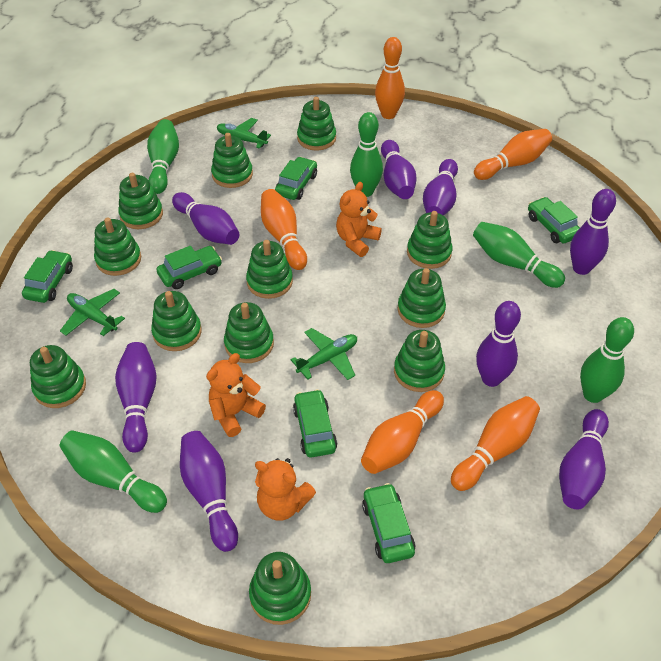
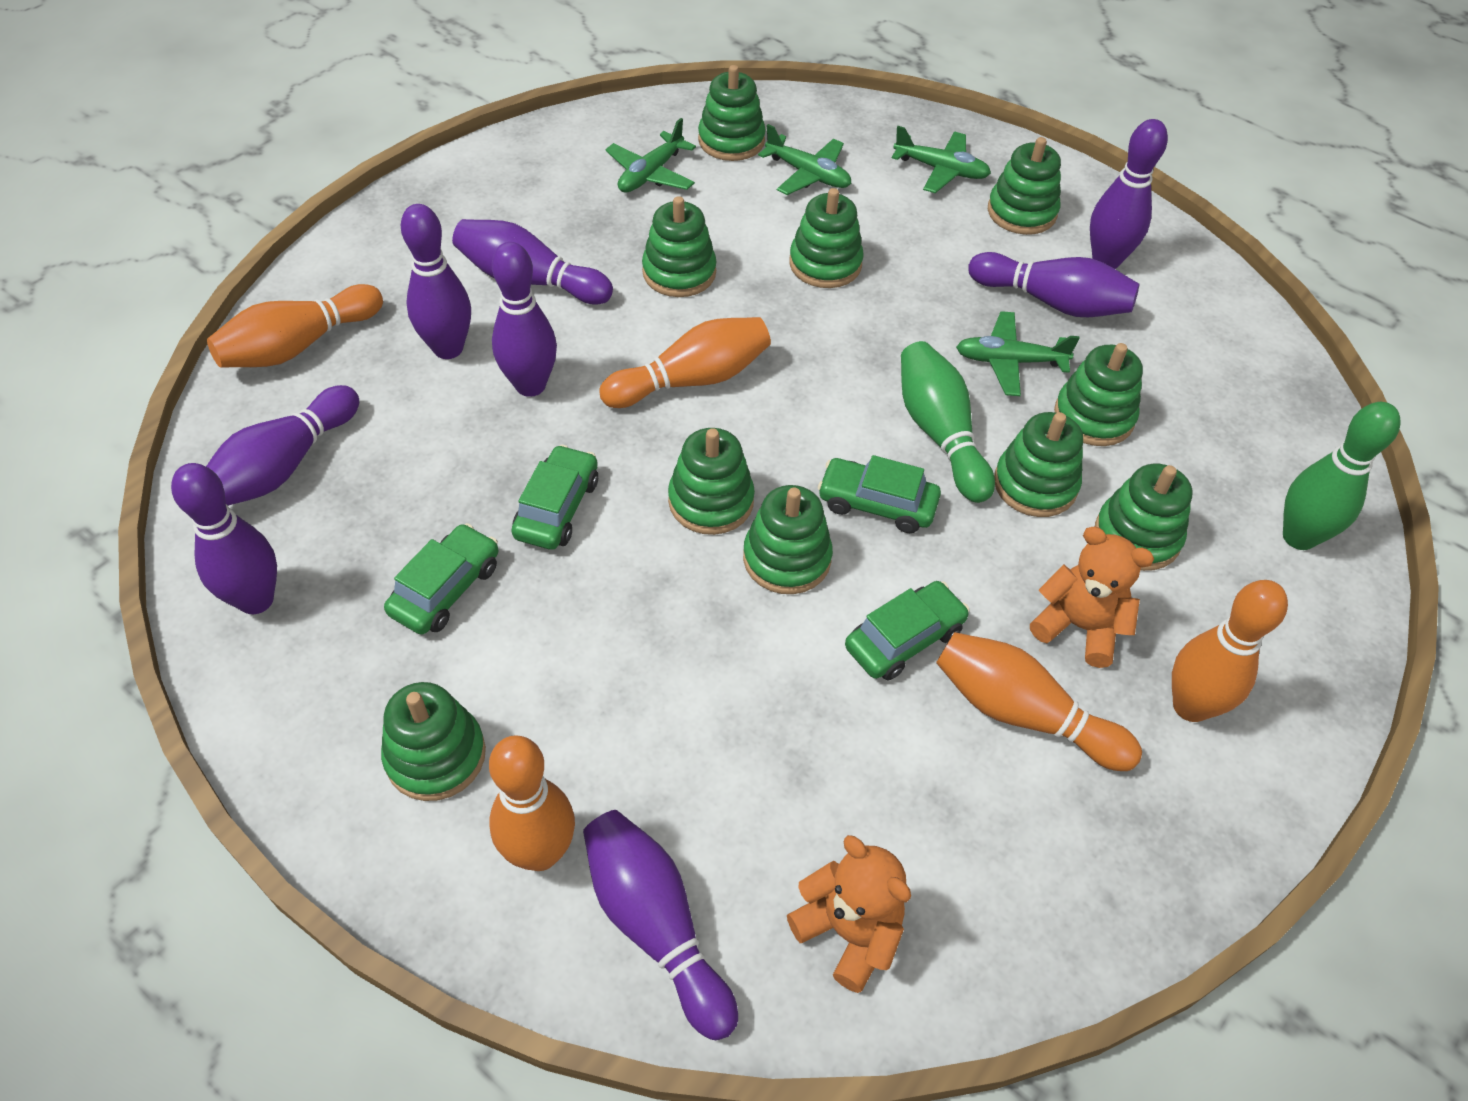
green bowling pin: 5 -> 2
green car: 6 -> 4
green plane: 3 -> 4
green stacking toy: 12 -> 10
orange teddy bear: 3 -> 2

